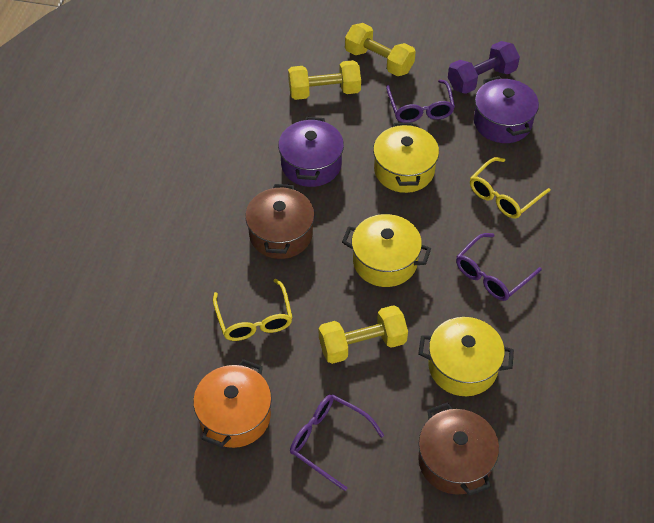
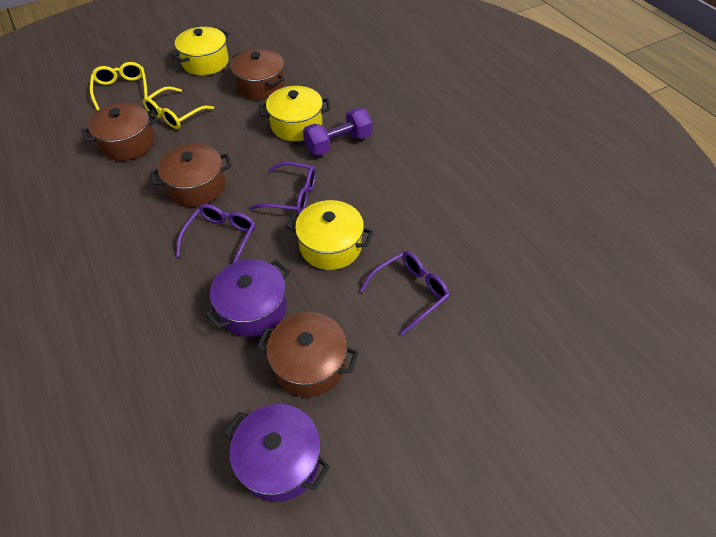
brown pot: 2 -> 4
orange pot: 1 -> 0
yellow dumbbell: 3 -> 0

